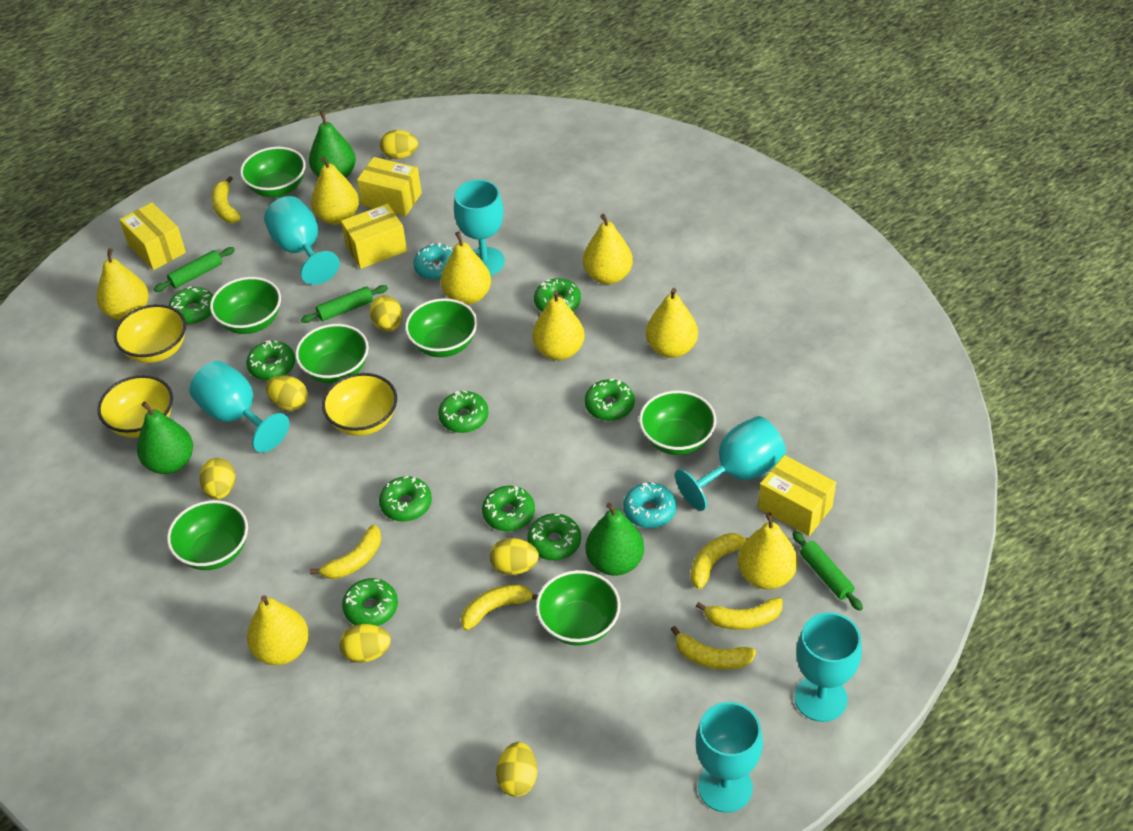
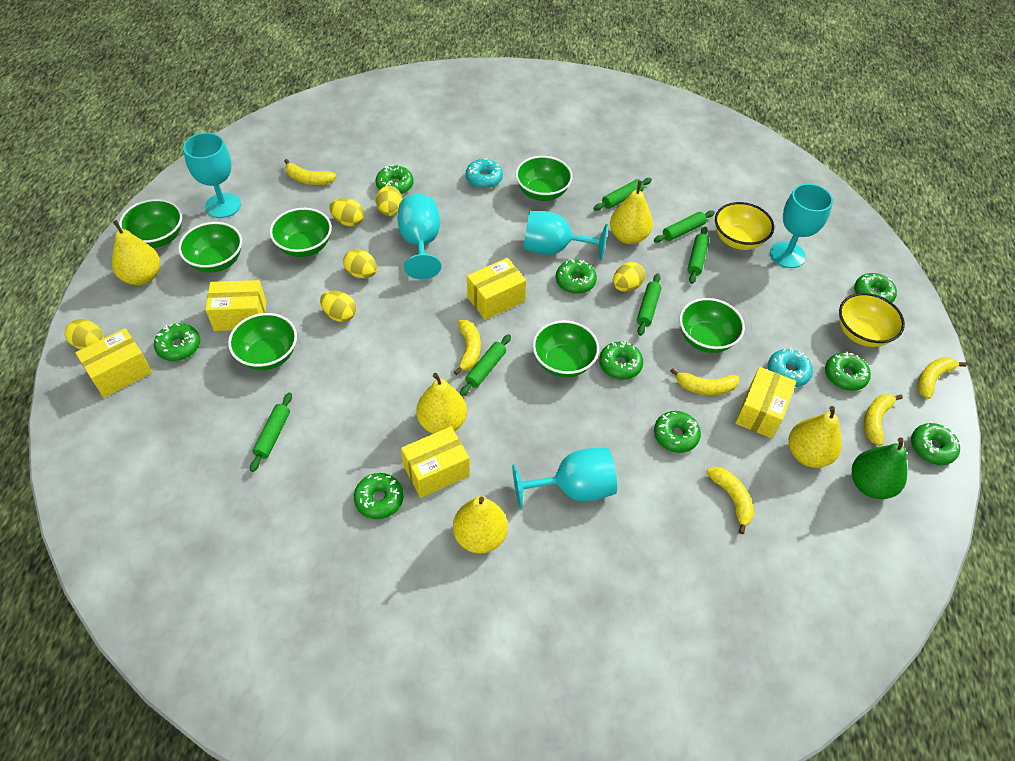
green pear: 3 -> 1
green rolling pin: 3 -> 6
turquoise goblet: 6 -> 5
yellow bowl: 3 -> 2
yellow box: 4 -> 5
yellow egg: 7 -> 6
yellow pear: 8 -> 5

